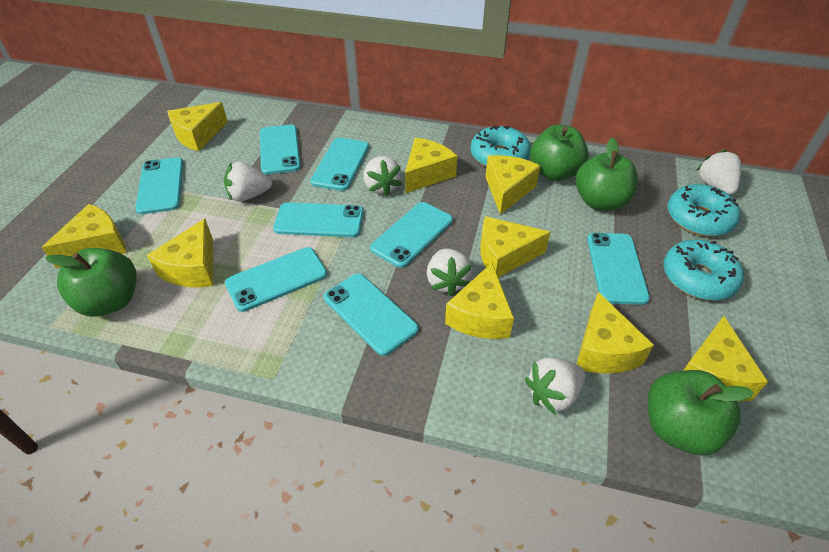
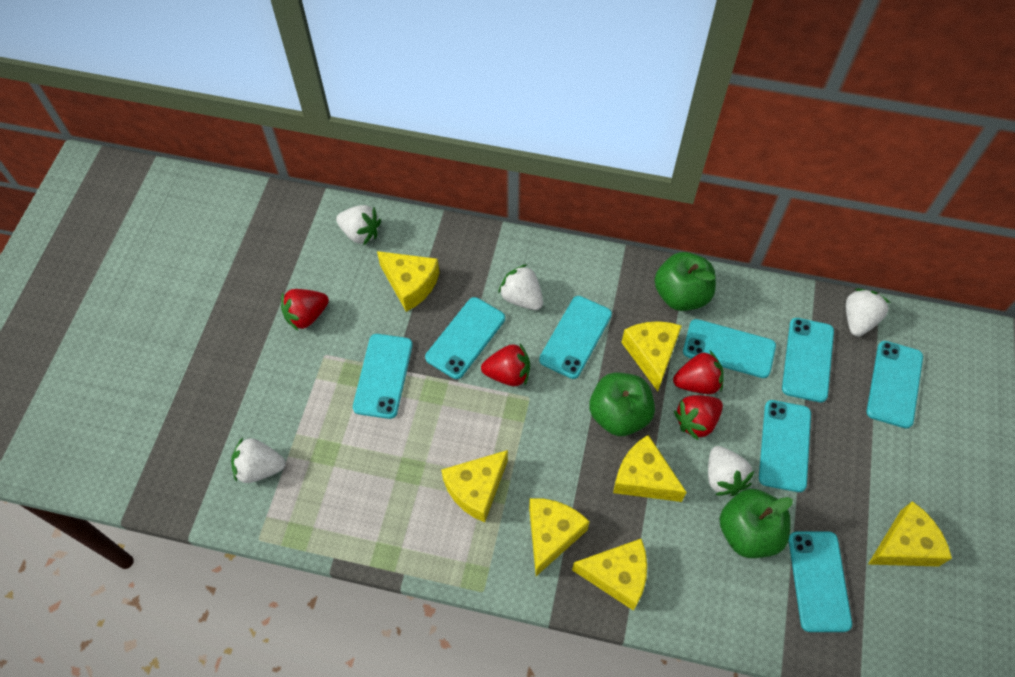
green apple: 4 -> 3
red strawberry: 0 -> 4
turquoise donut: 3 -> 0
yellow cheese: 9 -> 7

